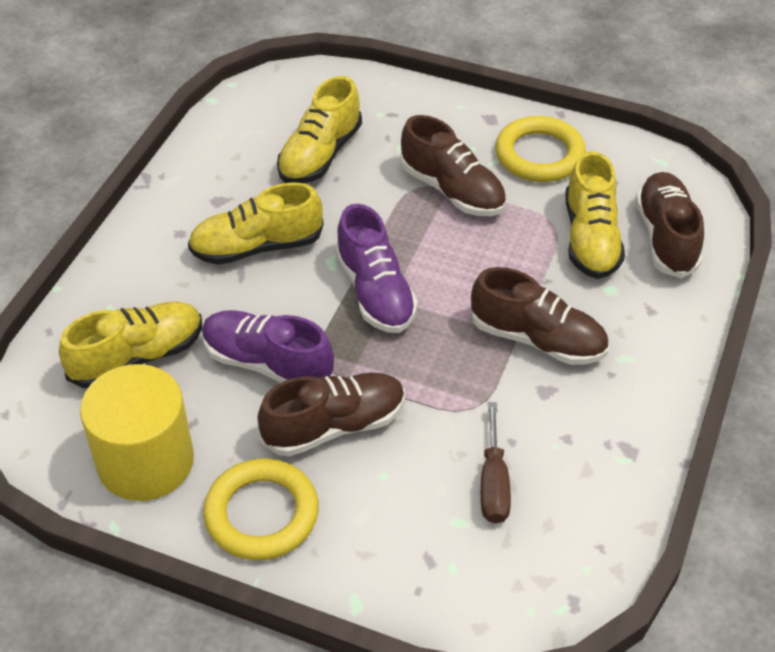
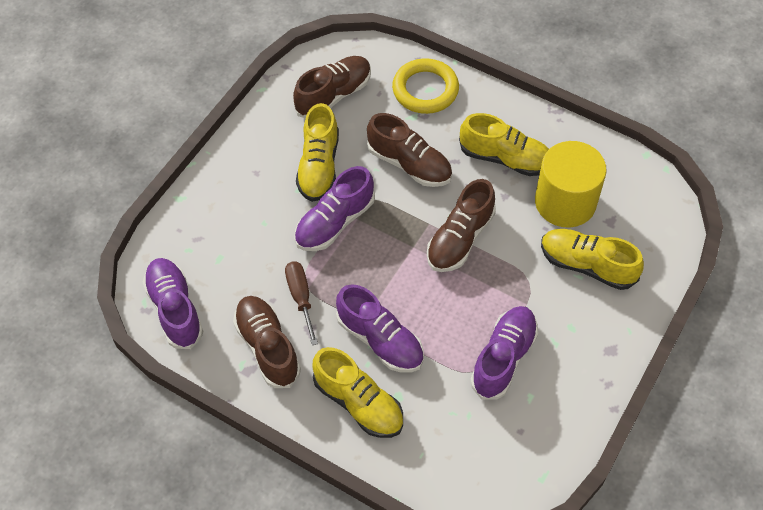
purple shoe: 2 -> 4
yellow ring: 2 -> 1

